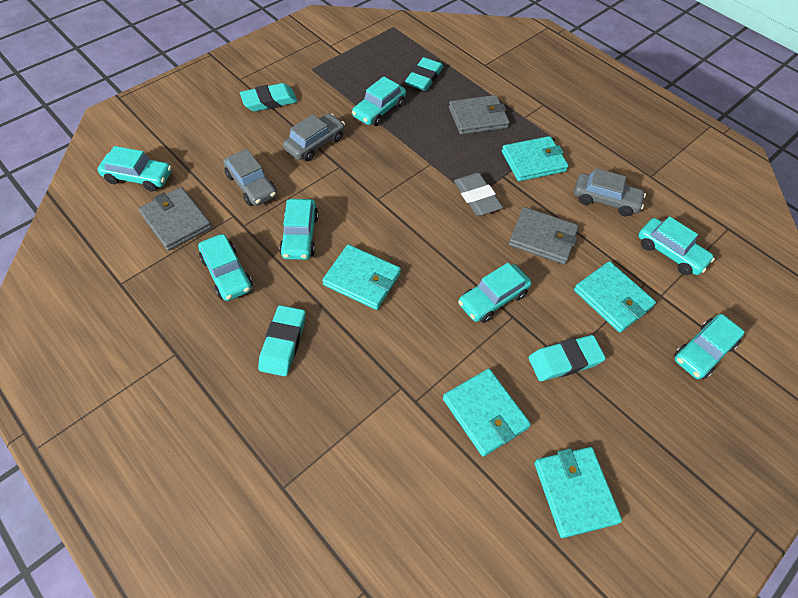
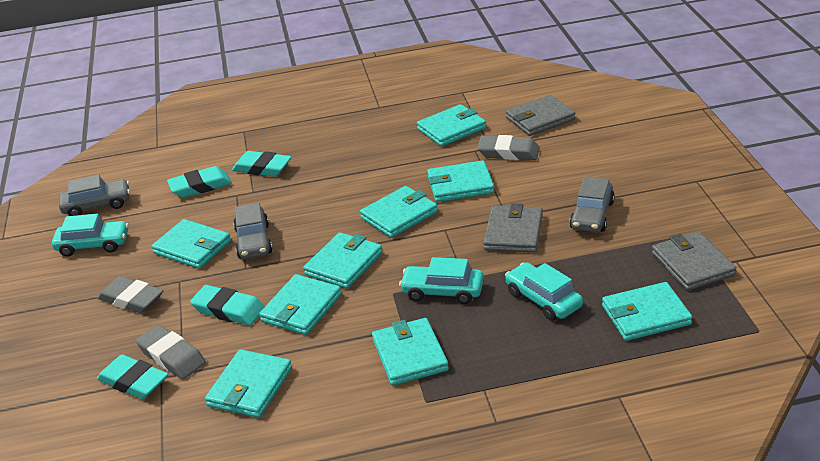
grey eraser: 1 -> 3
turquoise car: 7 -> 3
turquoise wallet: 5 -> 9

